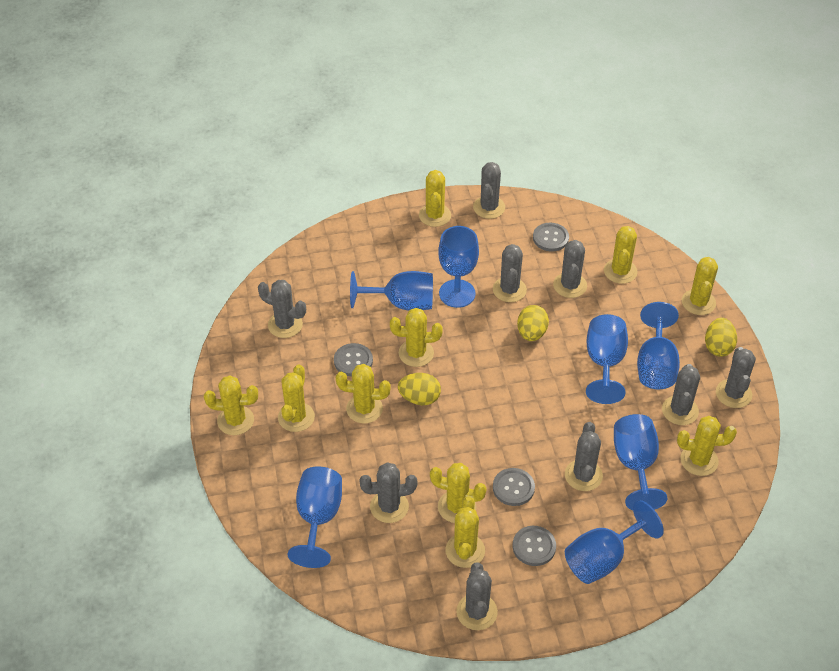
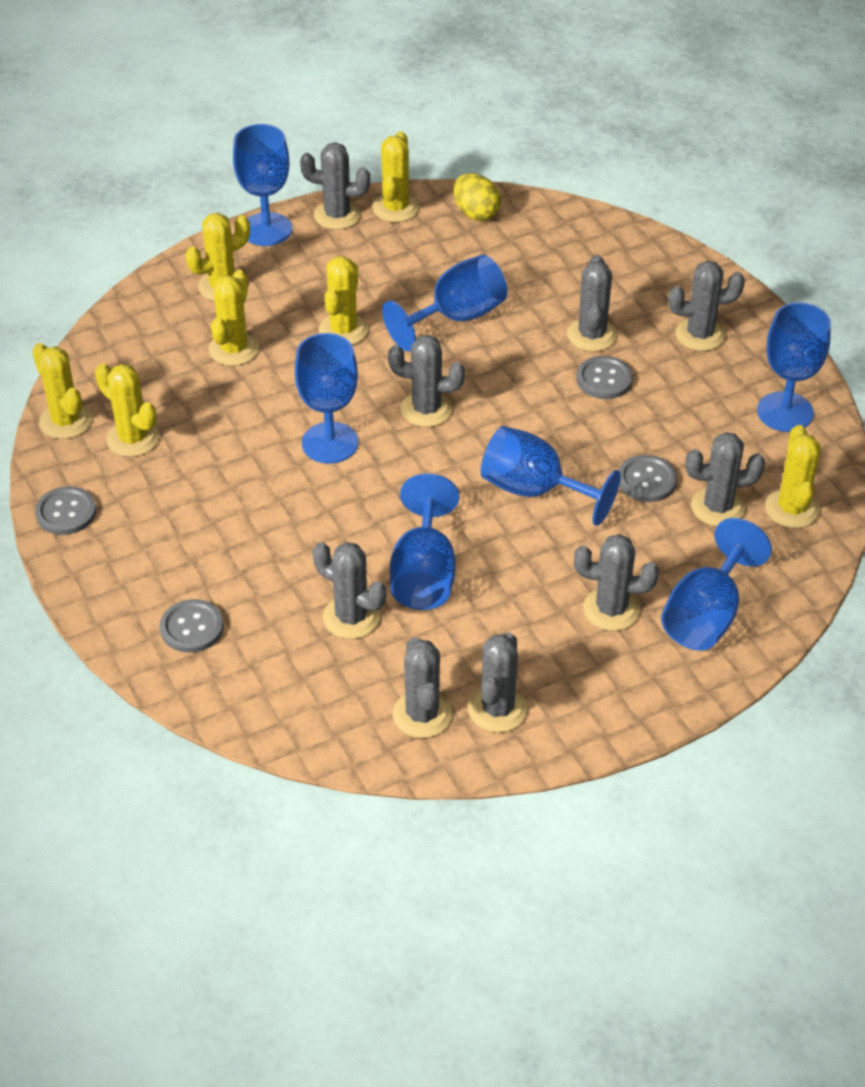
yellow cactus: 10 -> 7
yellow egg: 3 -> 1

